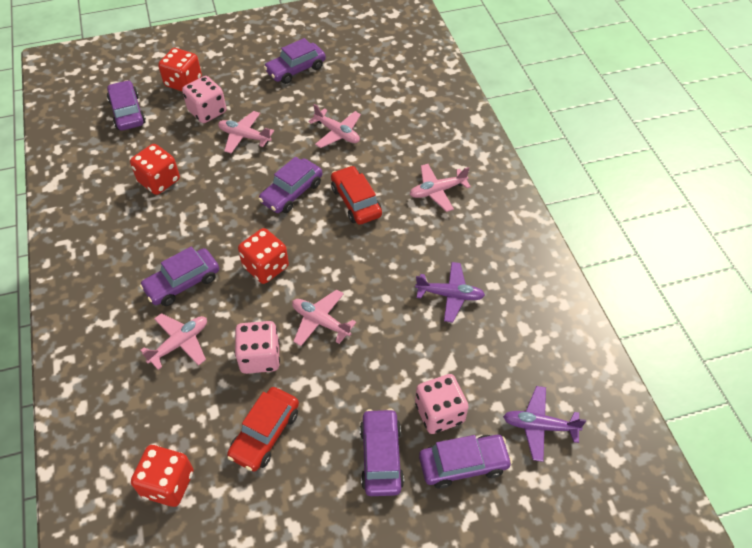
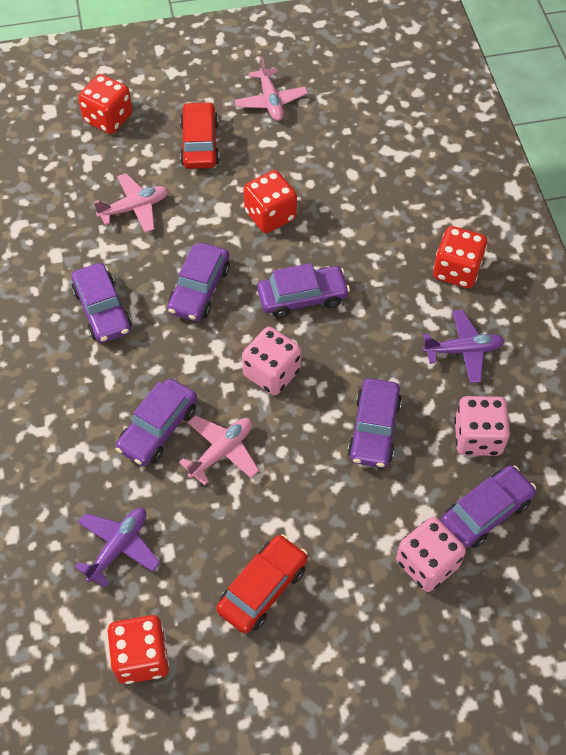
pink plane: 5 -> 3

